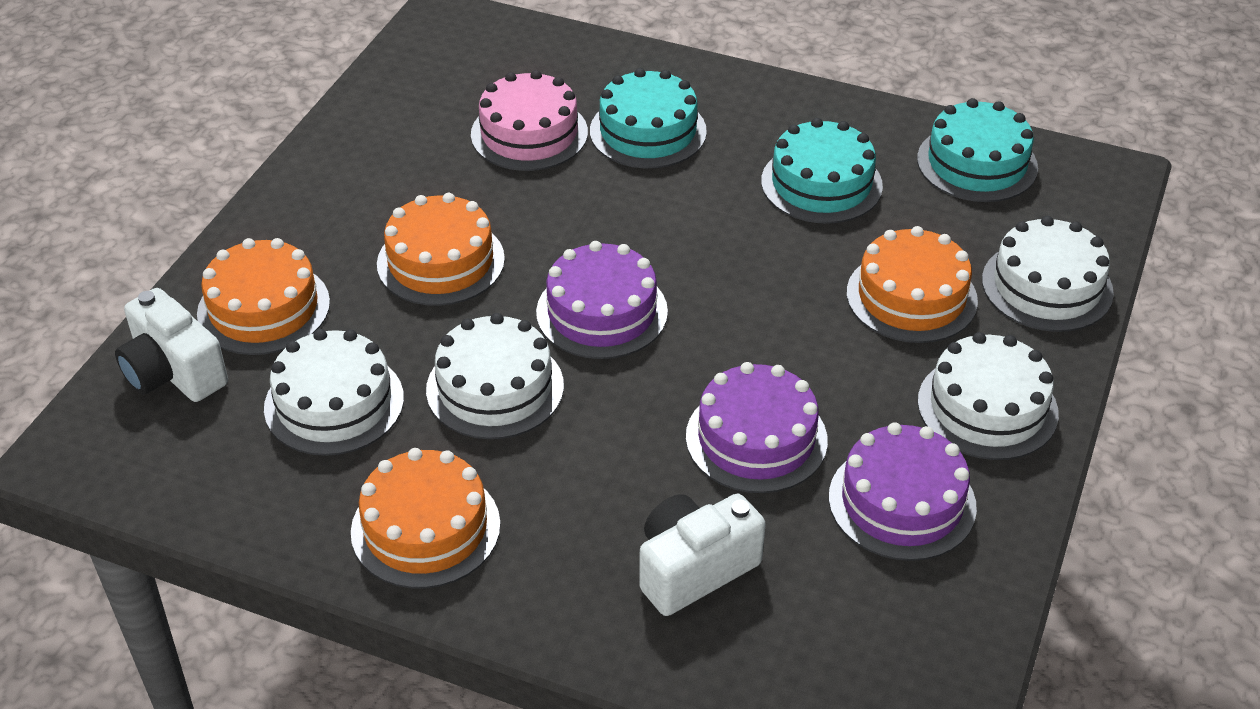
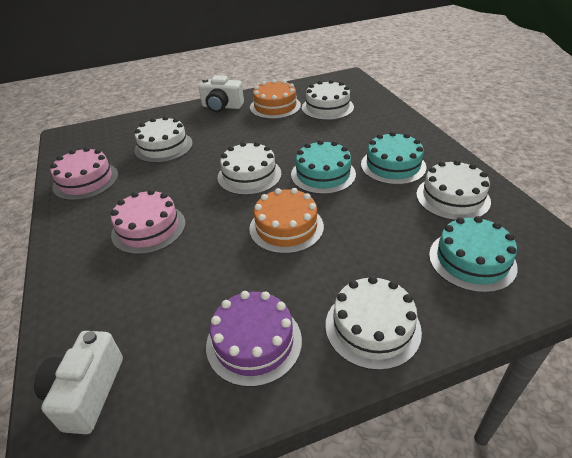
orange cake: 4 -> 2
pink cake: 1 -> 2
purple cake: 3 -> 1
white cake: 4 -> 5

